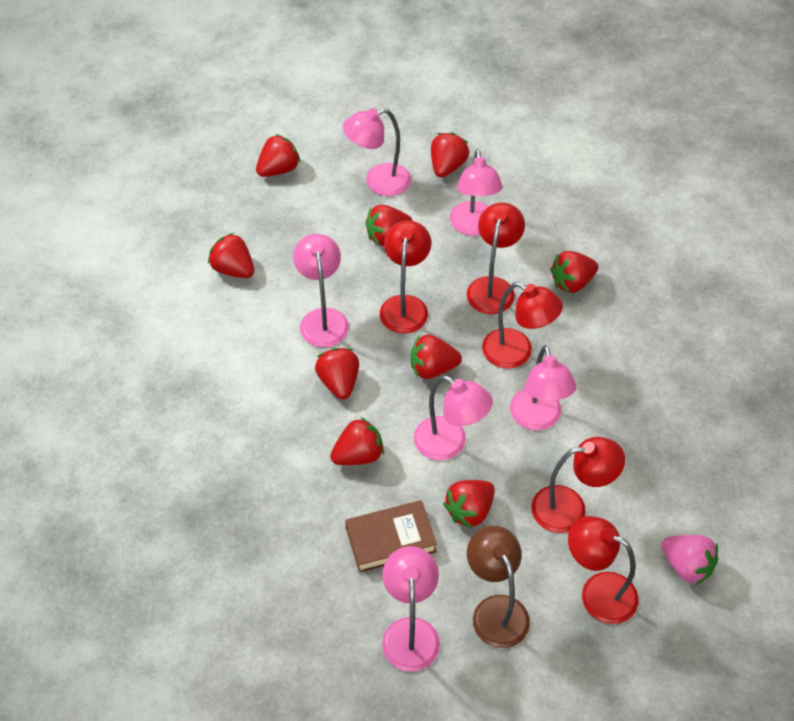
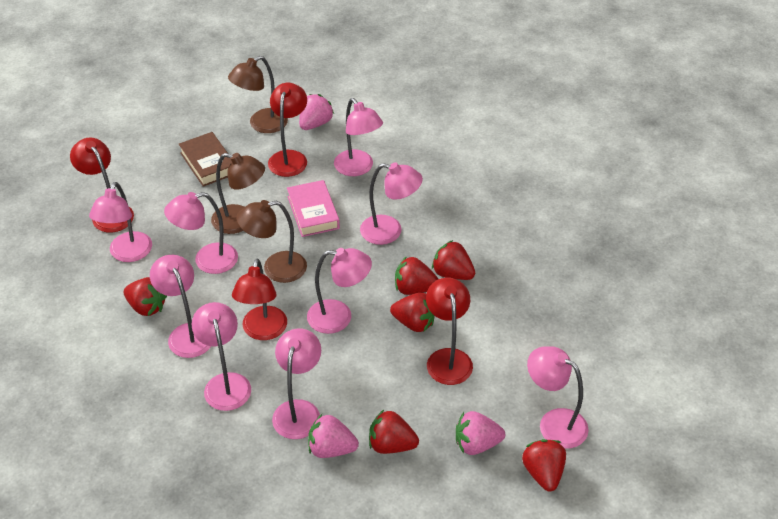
brown lamp: 1 -> 3
pink book: 0 -> 1
pink lamp: 6 -> 9
pink strawberry: 1 -> 3
red lamp: 5 -> 4
red strawberry: 9 -> 6

